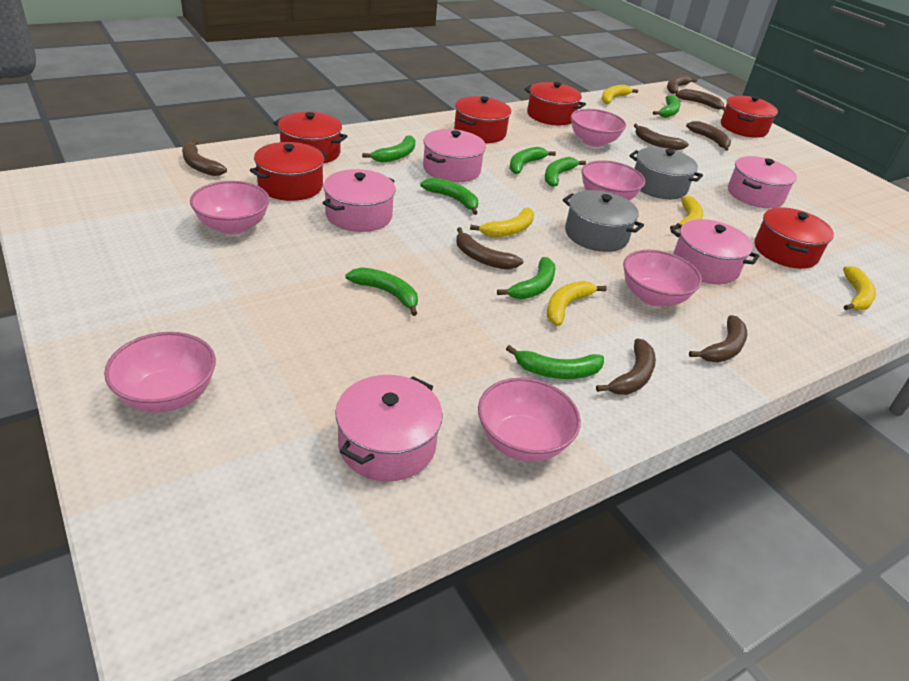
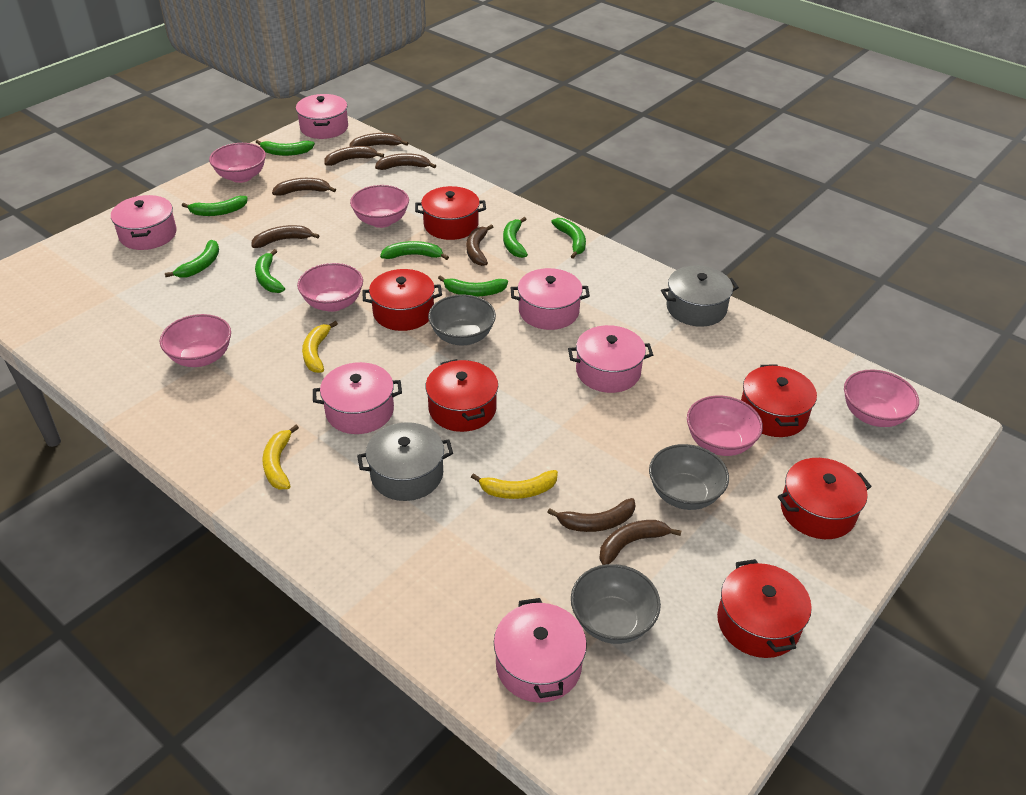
grey bowl: 0 -> 3
pink pot: 5 -> 6
yellow banana: 5 -> 3

